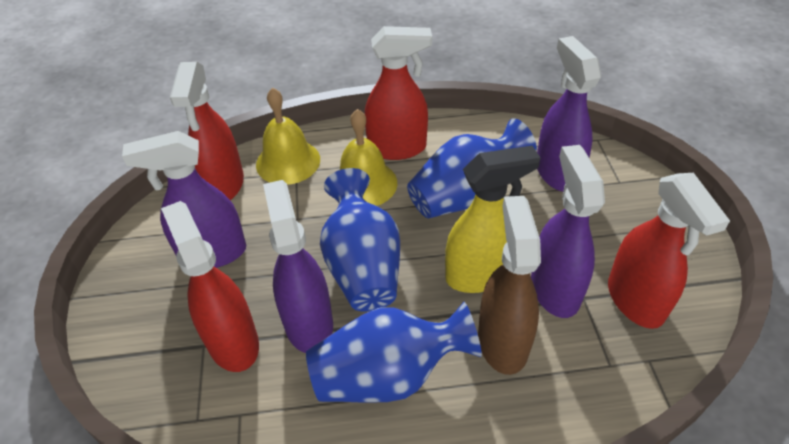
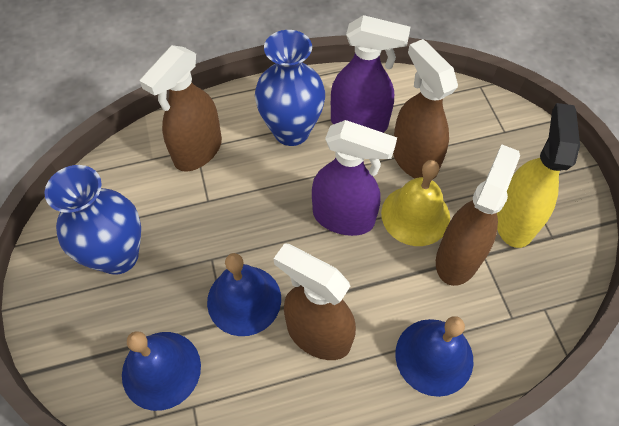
blue bell: 0 -> 3
blue vase: 3 -> 2
brown spray bottle: 1 -> 4
purple spray bottle: 4 -> 2
red spray bottle: 4 -> 0
yellow bell: 2 -> 1

